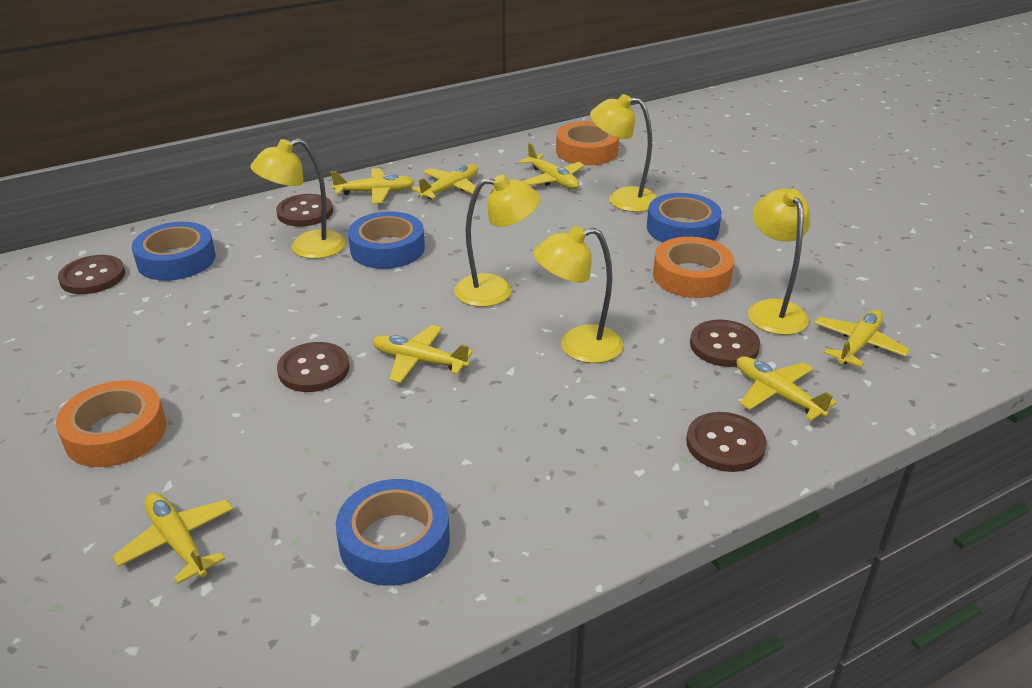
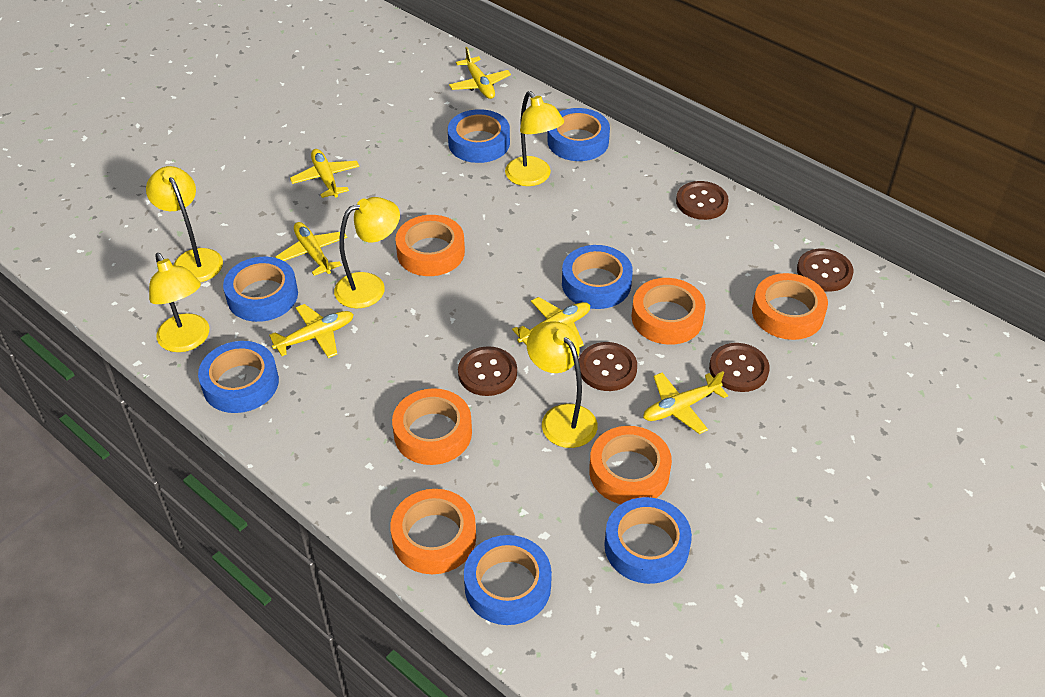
blue tape: 4 -> 7
orange tape: 3 -> 6
yellow plane: 7 -> 6

